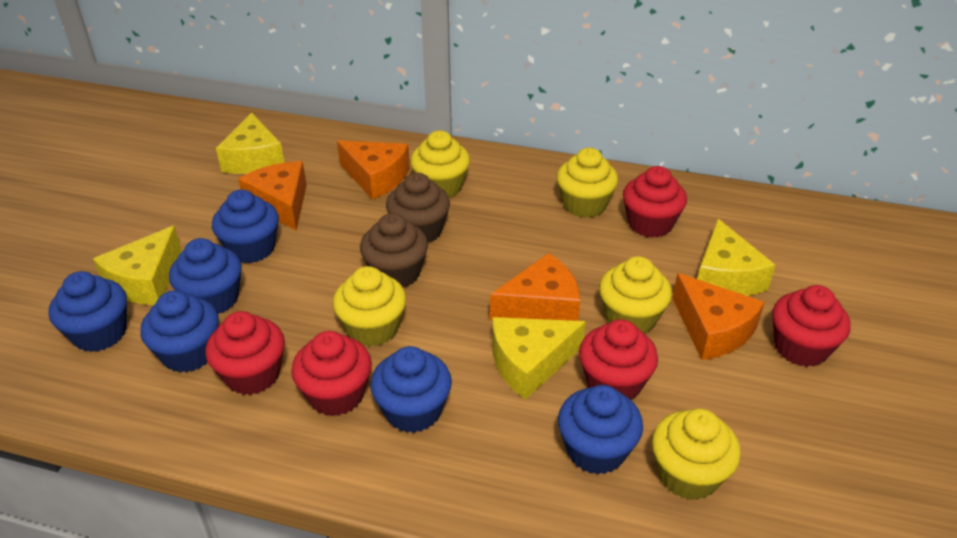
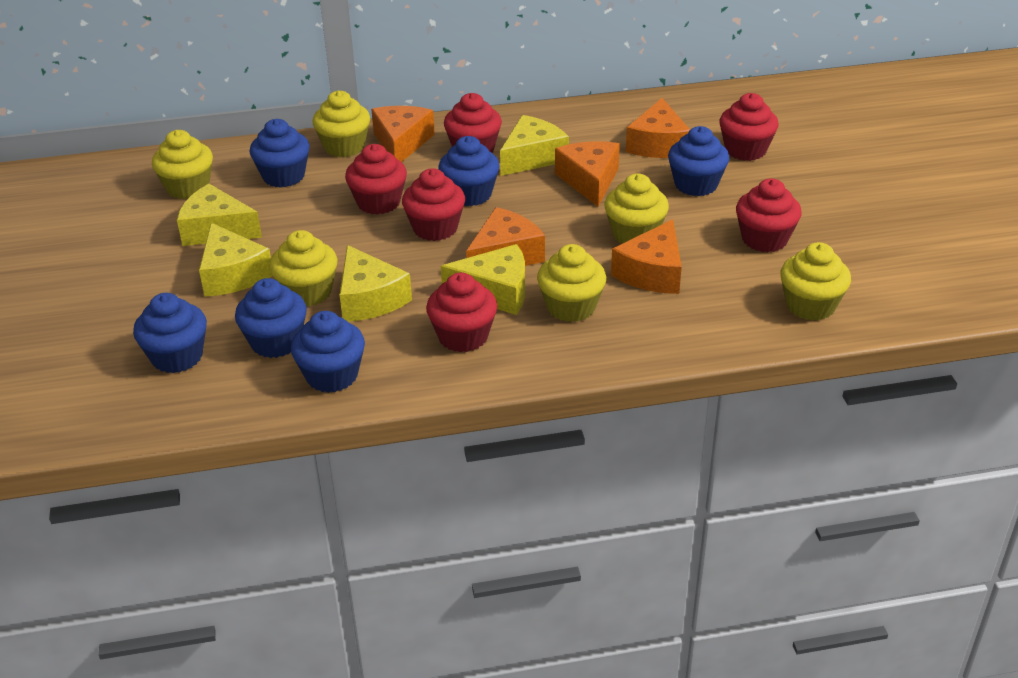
brown cupcake: 2 -> 0
orange cheese: 4 -> 5
red cupcake: 5 -> 6
yellow cheese: 4 -> 5
yellow cupcake: 5 -> 6

